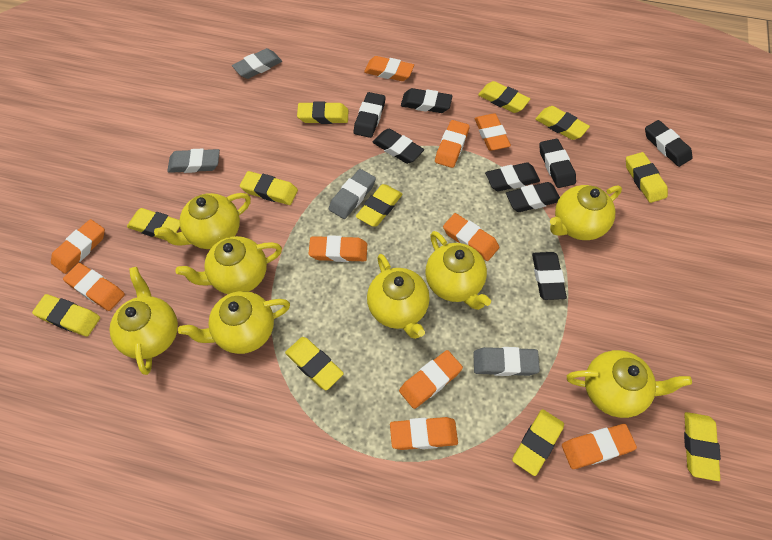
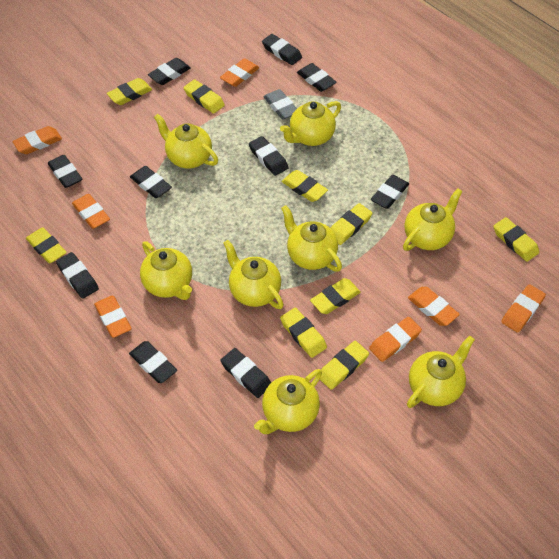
black eraser: 8 -> 10
grey eraser: 4 -> 1
orange eraser: 10 -> 7
yellow eraser: 11 -> 9

